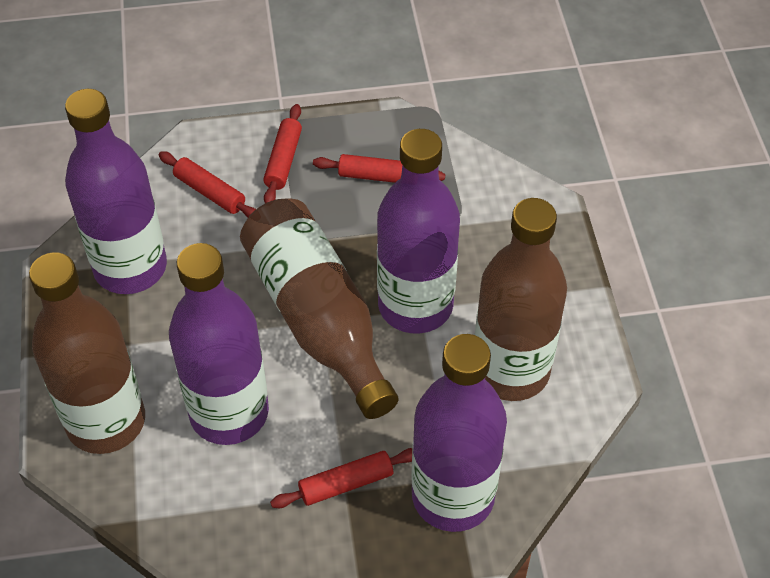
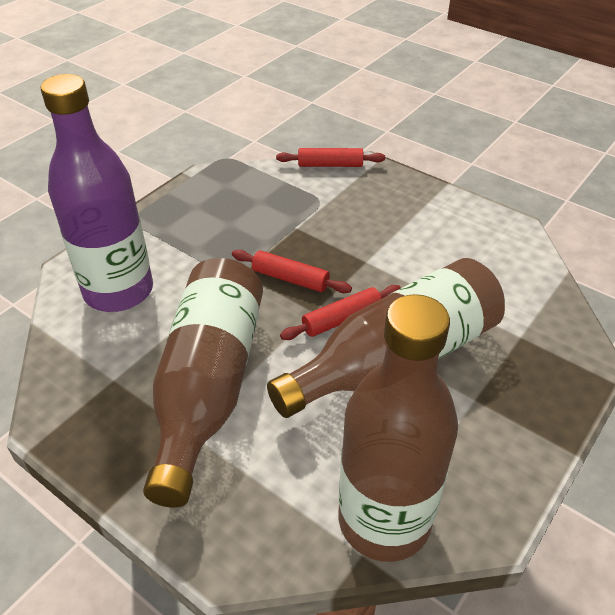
purple bottle: 4 -> 1
red rolling pin: 4 -> 3

